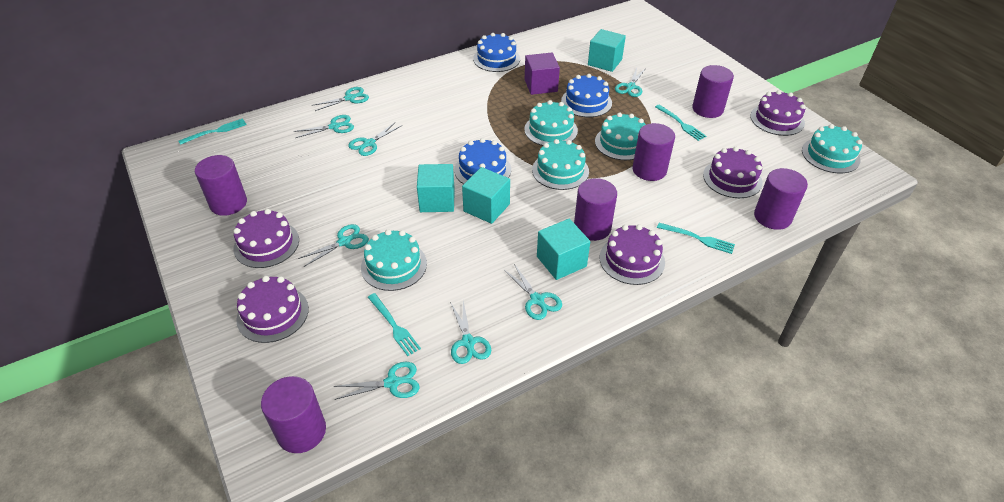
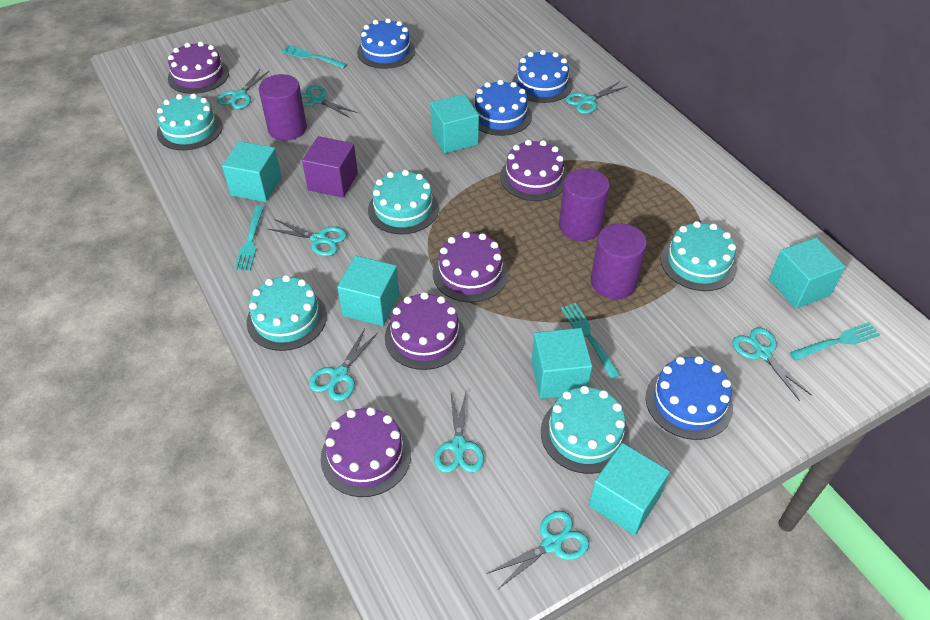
blue cake: 3 -> 4
purple cylinder: 6 -> 3
turquoise cube: 4 -> 6

